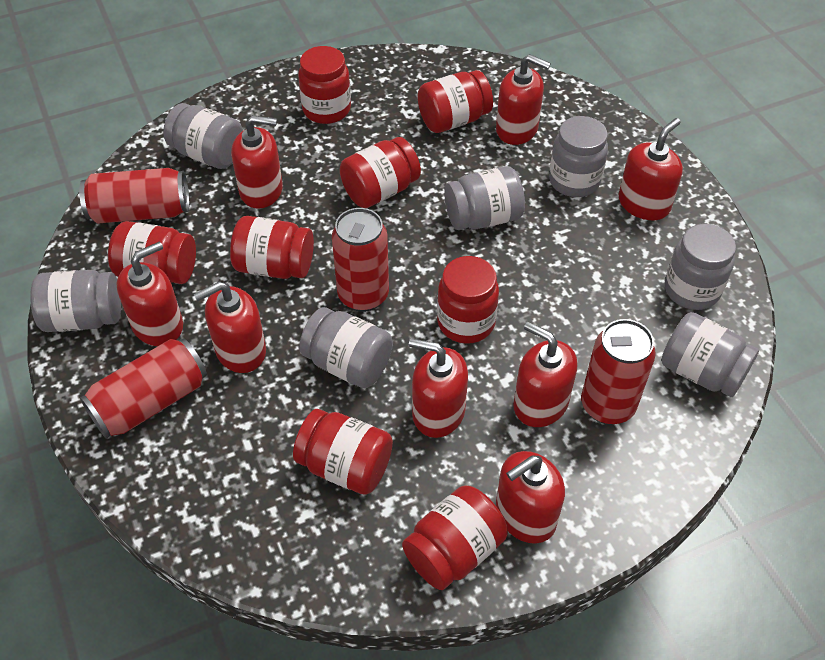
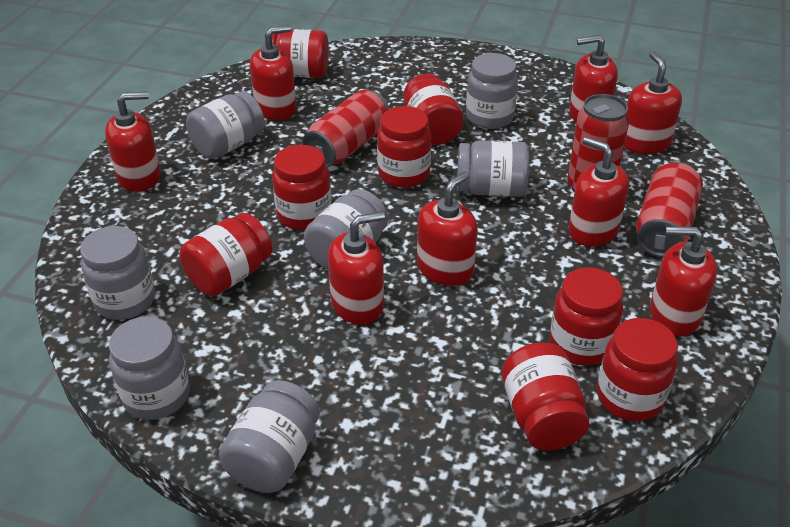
red can: 4 -> 3

